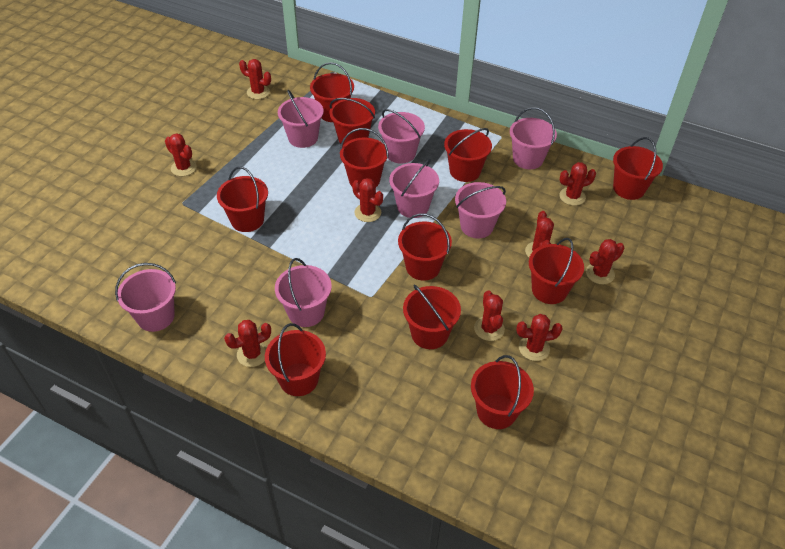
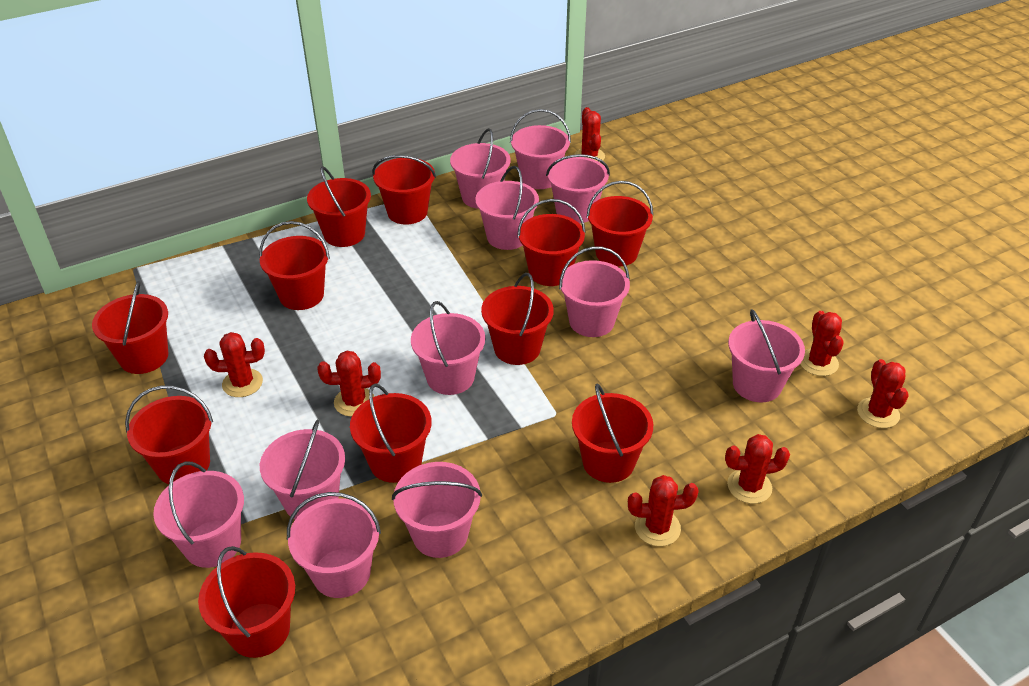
pink bucket: 7 -> 11
red cactus: 9 -> 7

